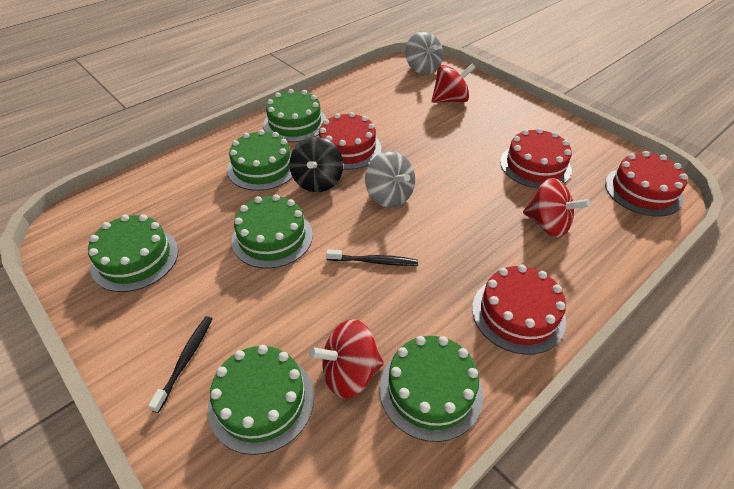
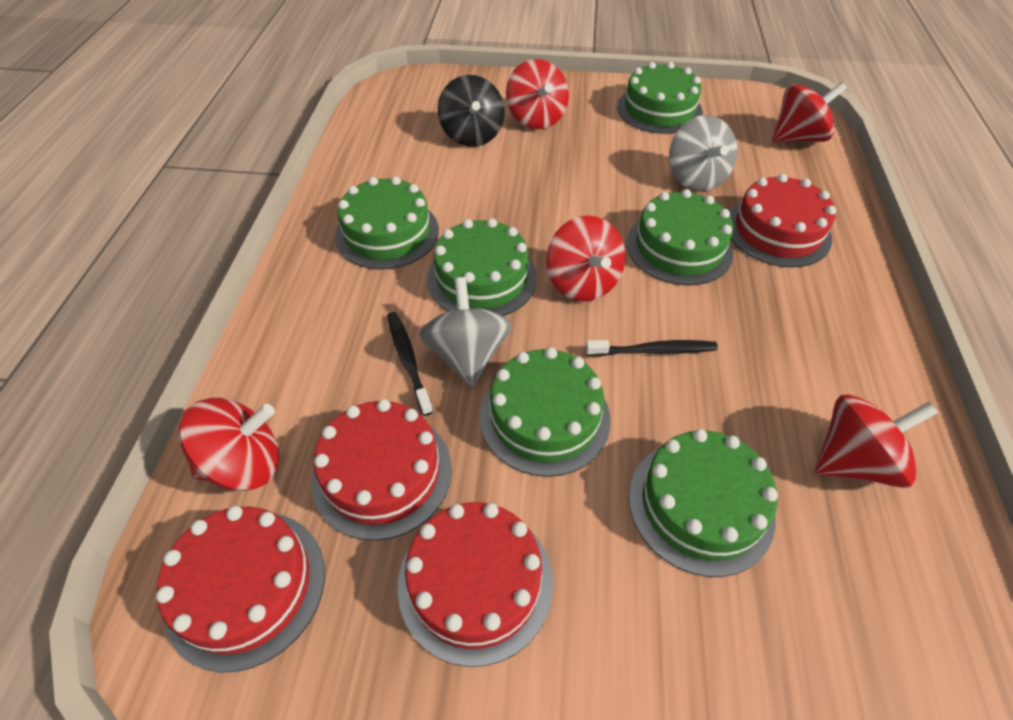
red spinning top: 3 -> 5

